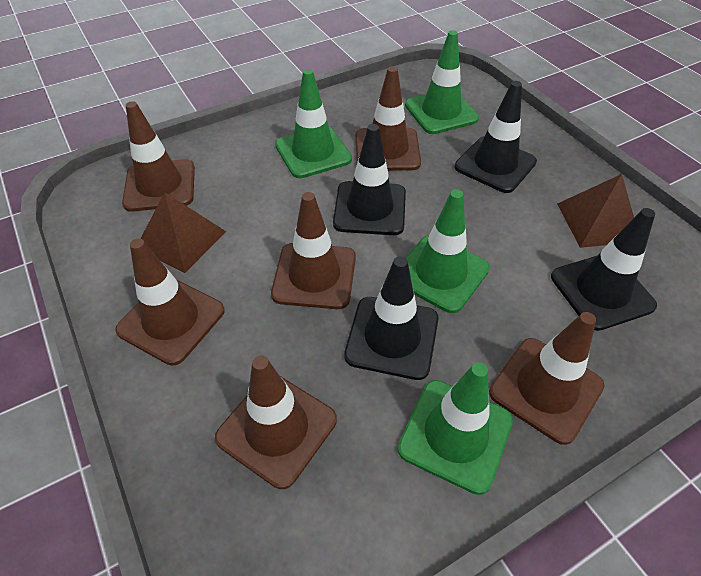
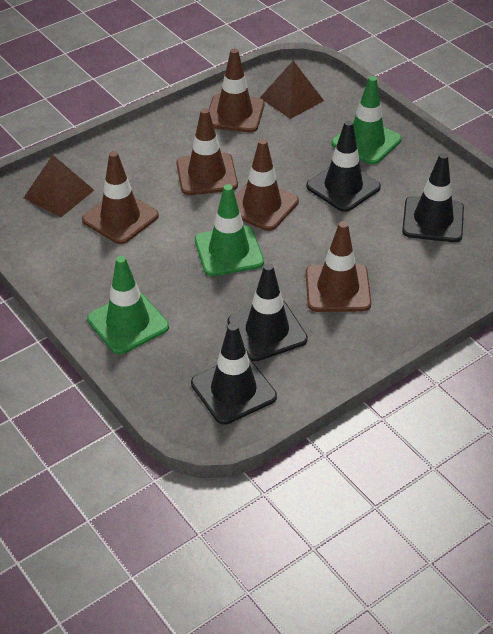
brown traffic cone: 6 -> 5
green traffic cone: 4 -> 3

